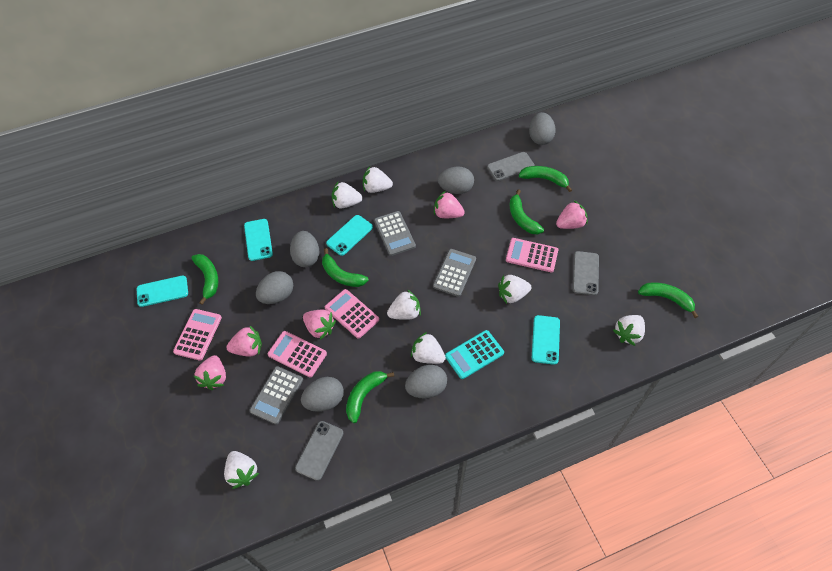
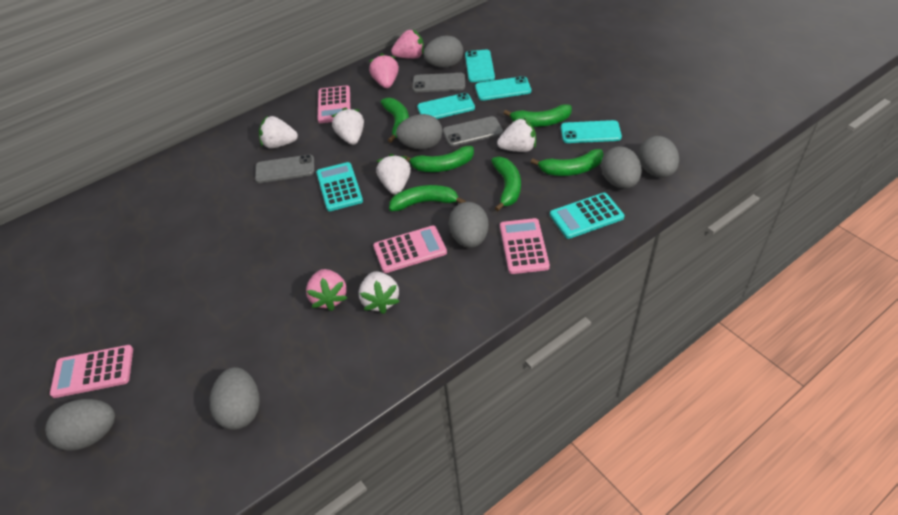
grey calculator: 3 -> 0
grey egg: 6 -> 7
pink strawberry: 5 -> 3
turquoise calculator: 1 -> 2
white strawberry: 7 -> 5

